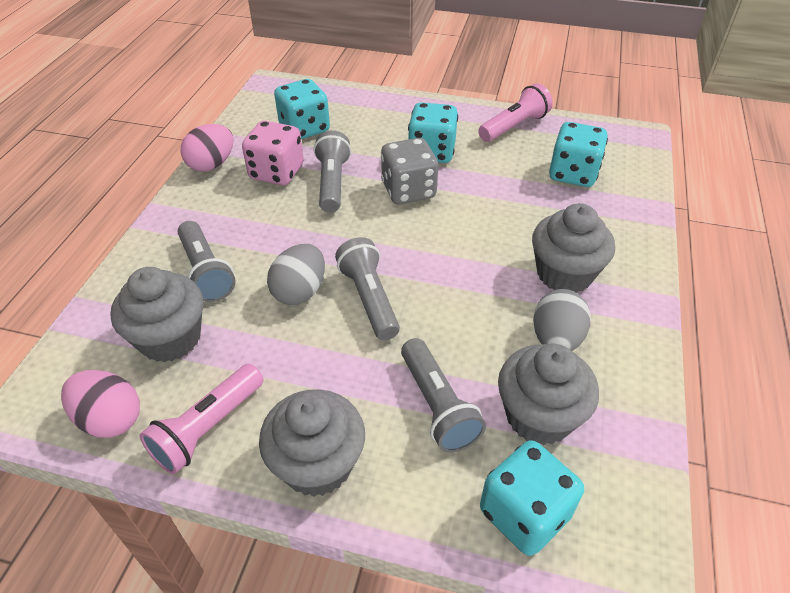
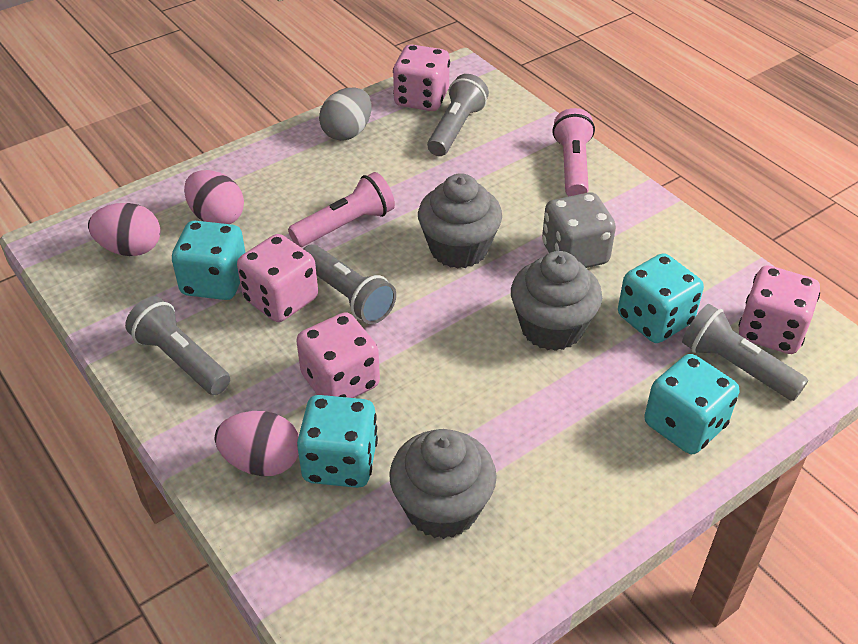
grey cupcake: 4 -> 3
grey egg: 2 -> 1
pink dice: 1 -> 4
pink egg: 2 -> 3

